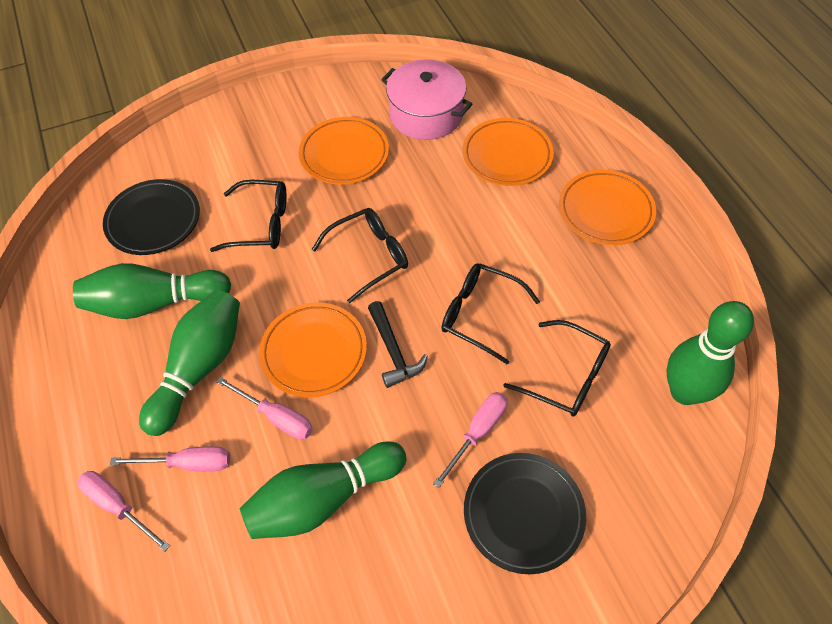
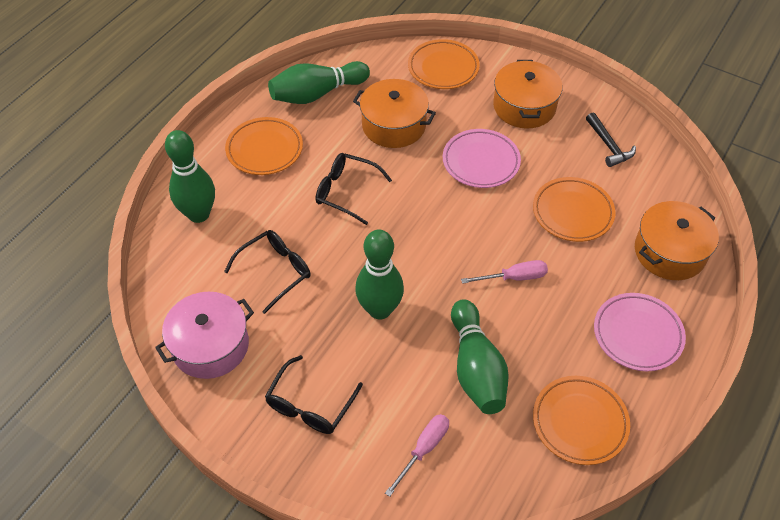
black glasses: 4 -> 3
black plate: 2 -> 0
orange pot: 0 -> 3
pink plate: 0 -> 2
pink screwdriver: 4 -> 2

